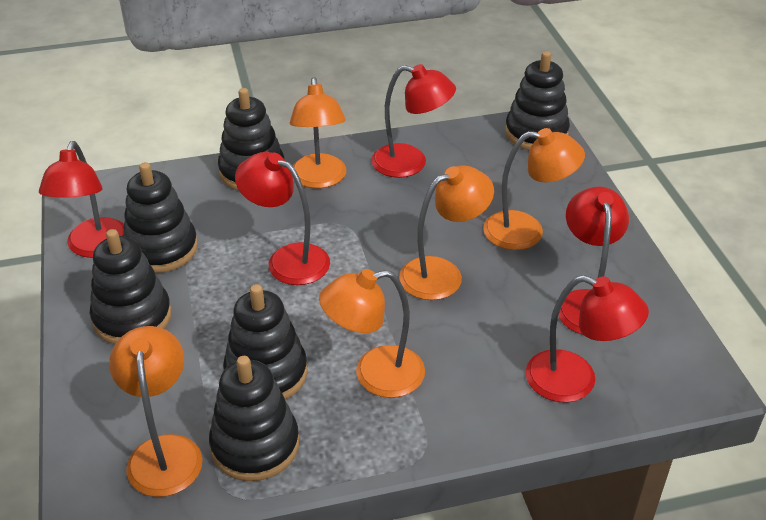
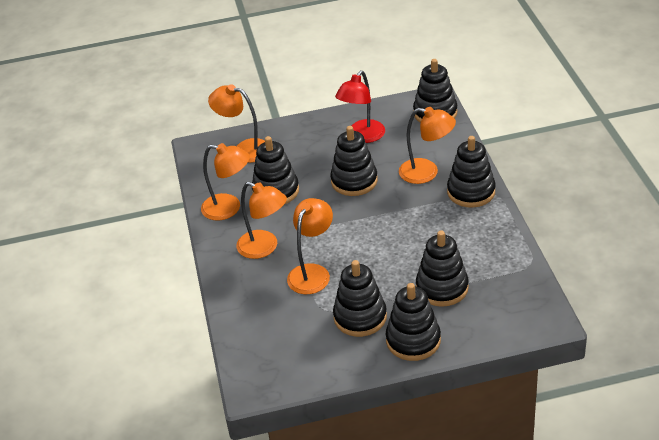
black stacking toy: 6 -> 7
red lamp: 5 -> 1

